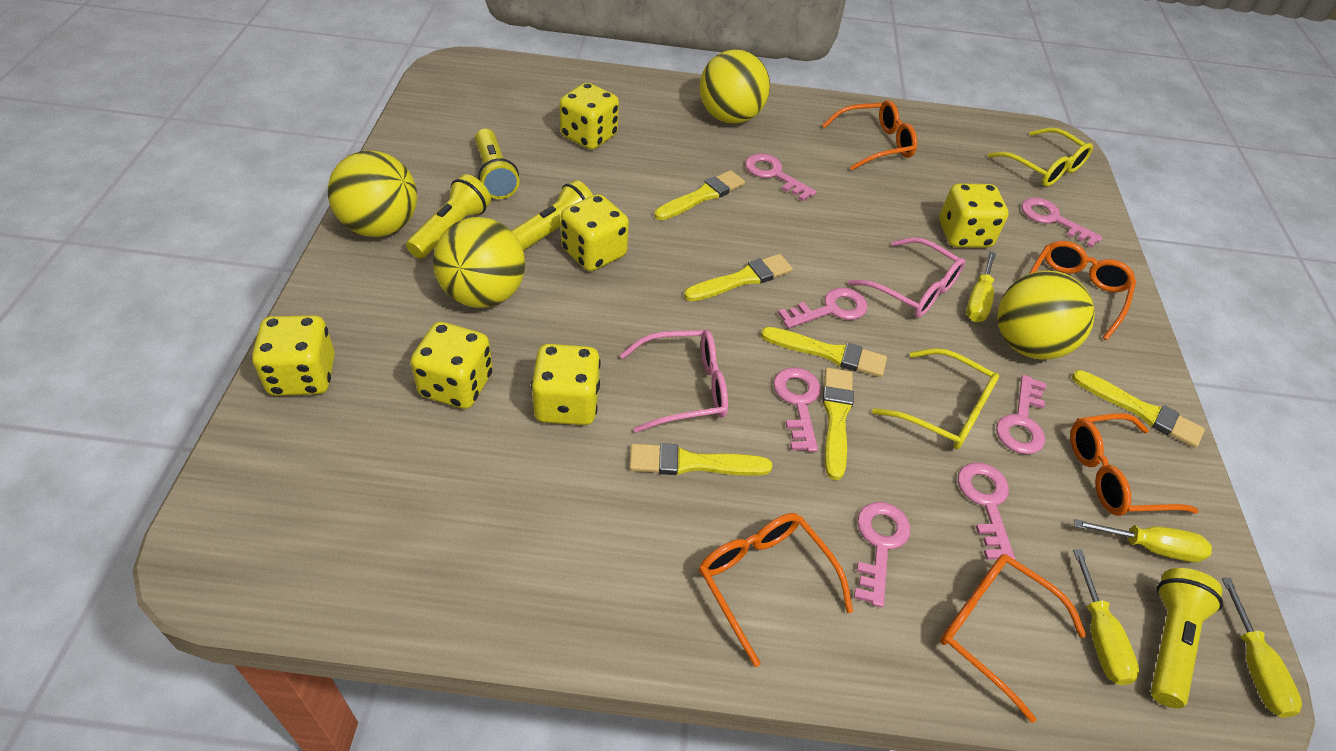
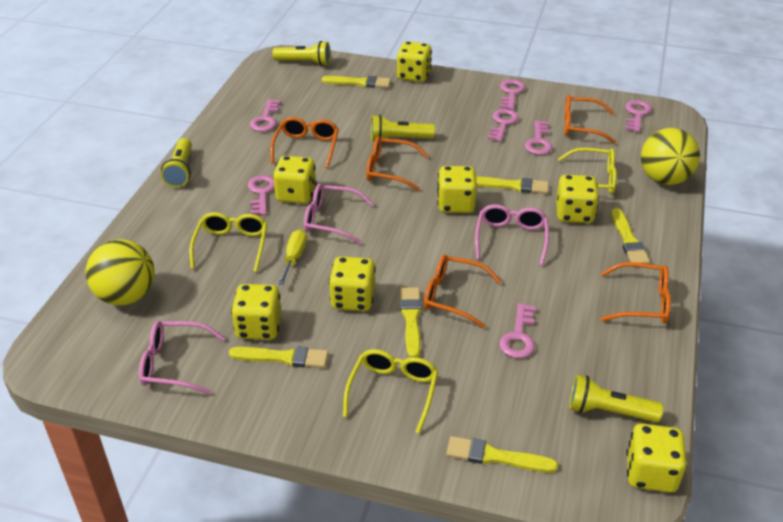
pink glasses: 2 -> 3
yellow ball: 4 -> 2
yellow dice: 6 -> 7
yellow glasses: 2 -> 3
yellow screwdriver: 4 -> 1

